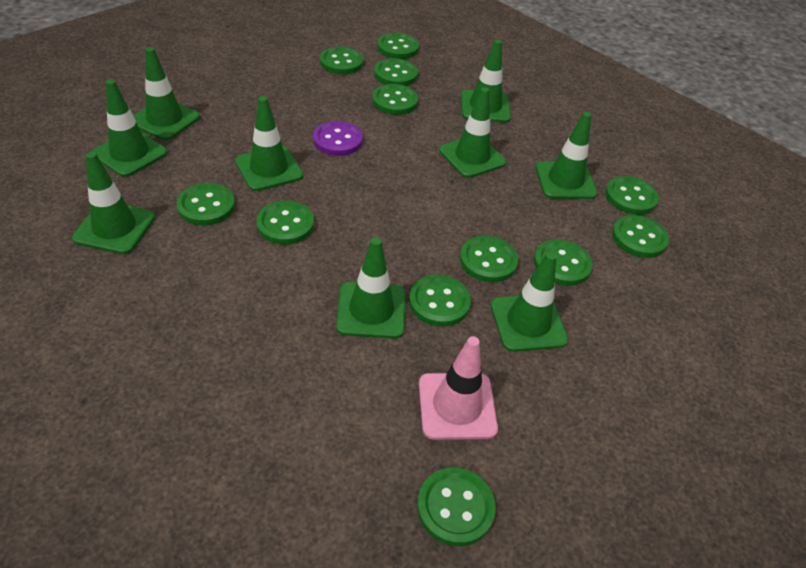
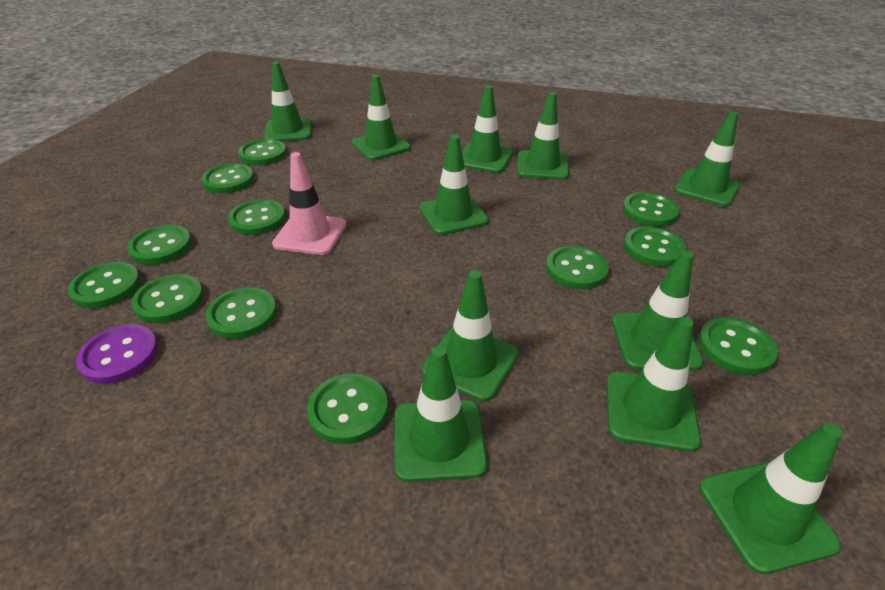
green traffic cone: 9 -> 11

